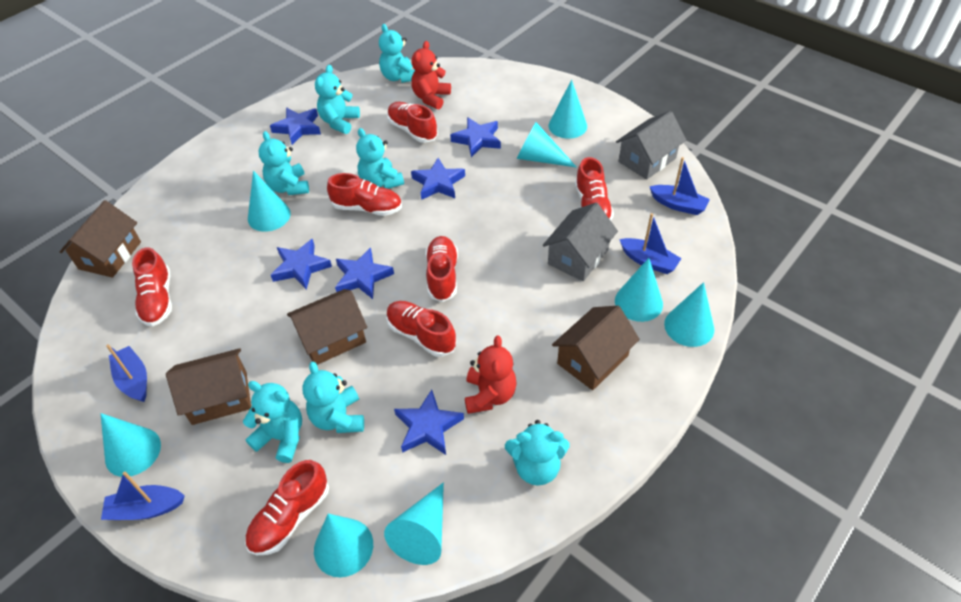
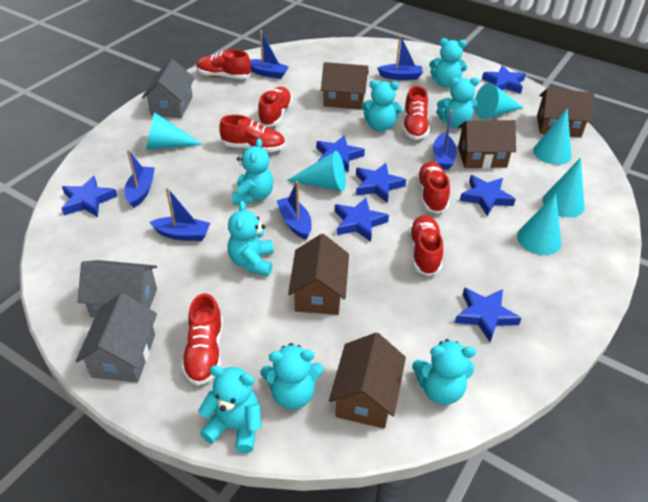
blue boat: 4 -> 6
blue star: 6 -> 7
brown house: 4 -> 5
grey house: 2 -> 3
red teddy bear: 2 -> 0
turquoise cone: 8 -> 6
turquoise teddy bear: 7 -> 8

